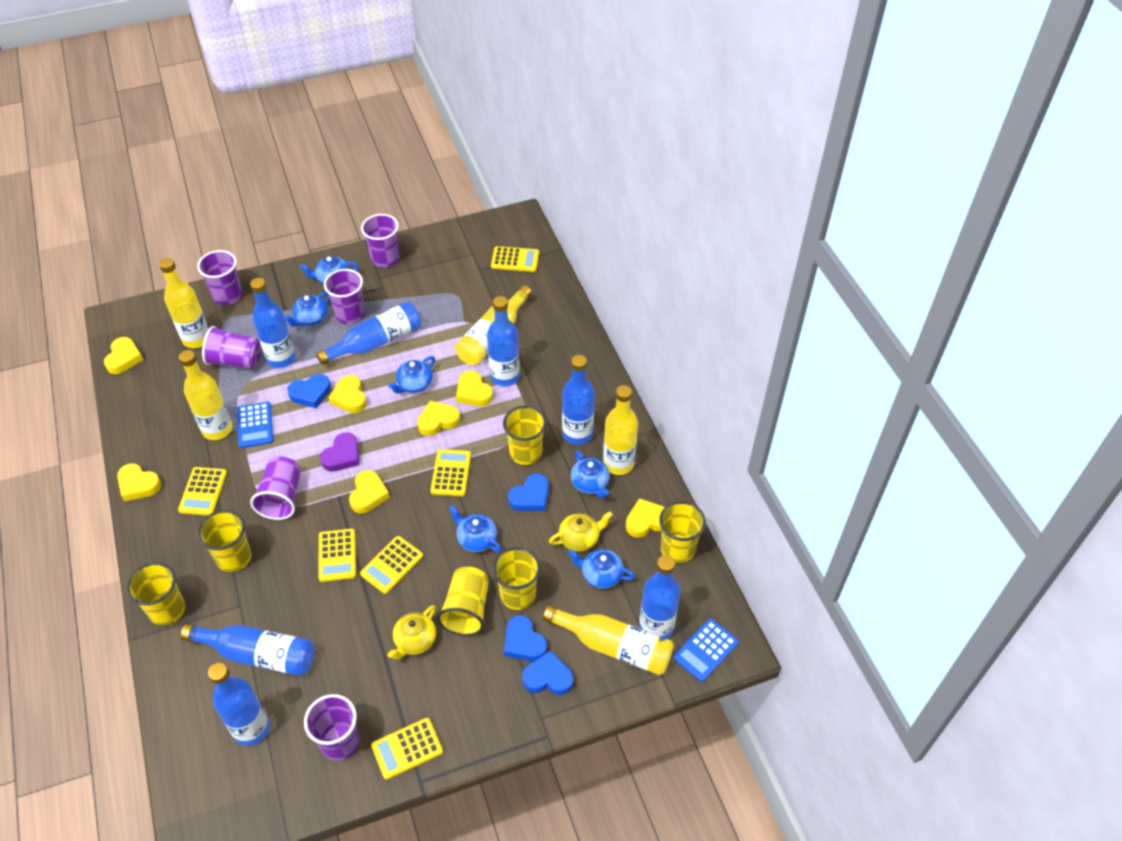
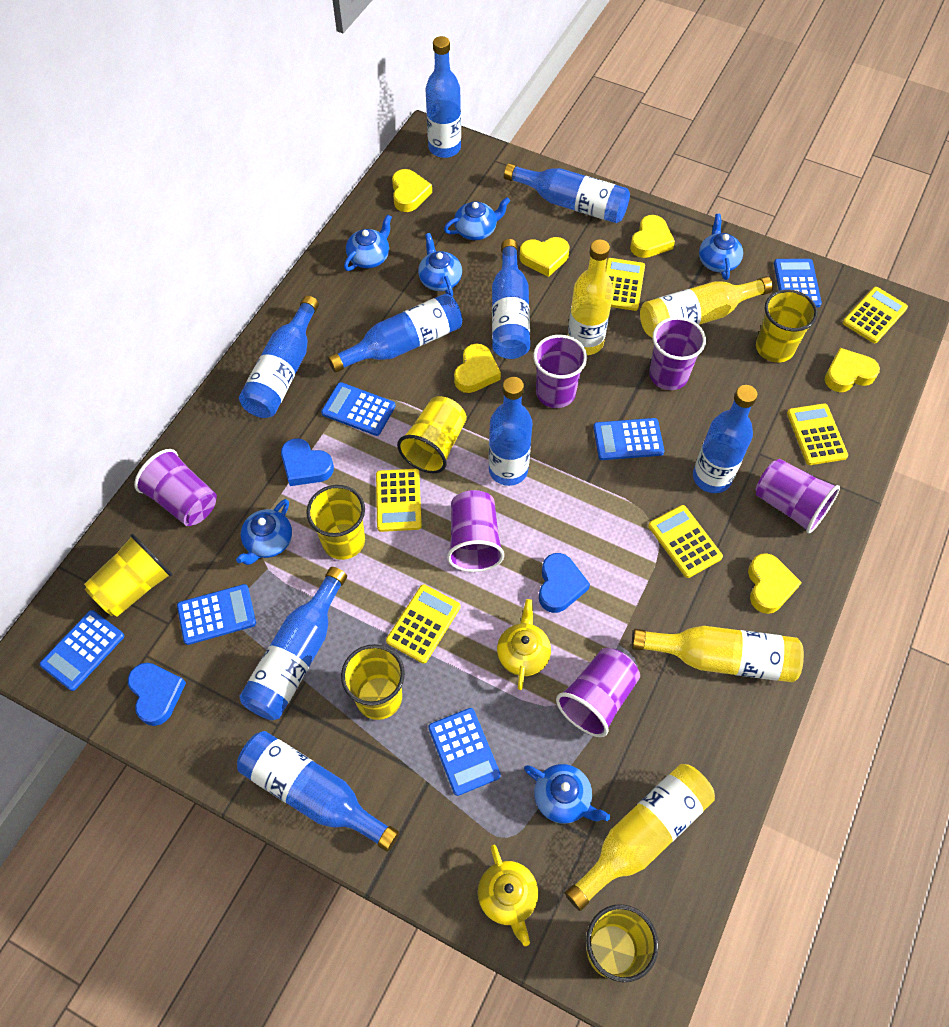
blue bottle: 7 -> 9
blue calculator: 2 -> 6
blue heart: 4 -> 3
purple heart: 1 -> 0
yellow bottle: 5 -> 4
yellow heart: 7 -> 6

